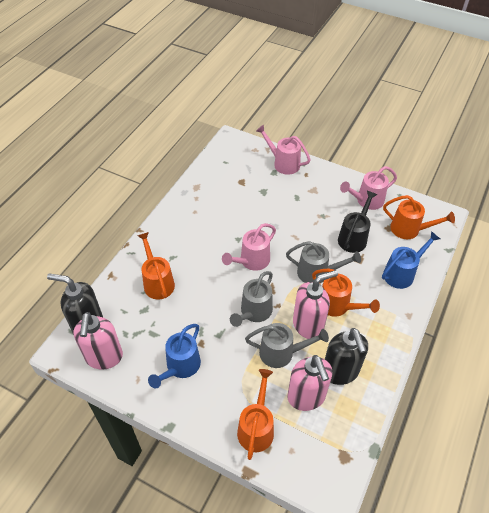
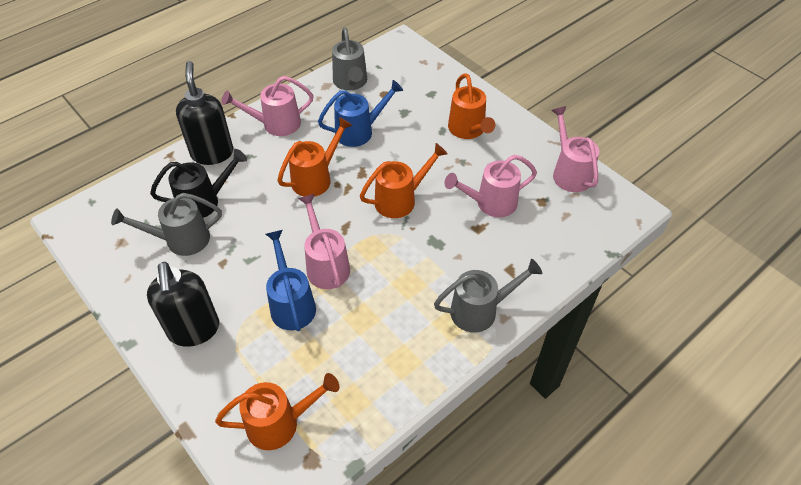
pink soap dispenser: 3 -> 0
pink watering can: 3 -> 4

